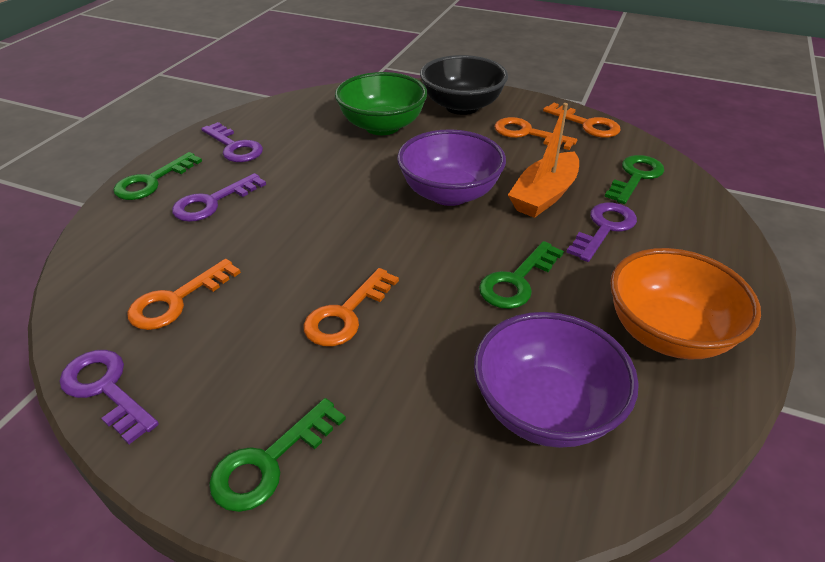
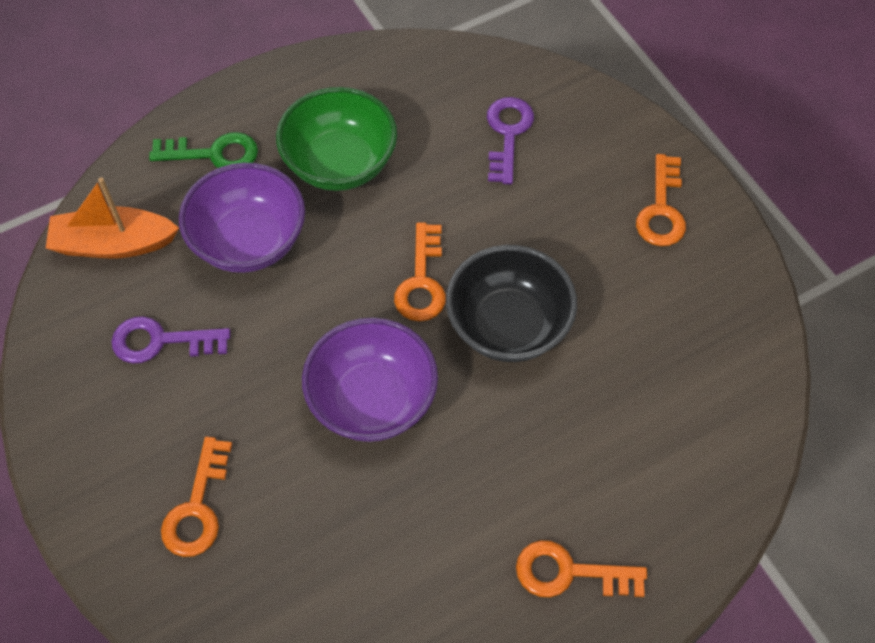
green key: 4 -> 1
orange bowl: 1 -> 0
purple key: 4 -> 2

